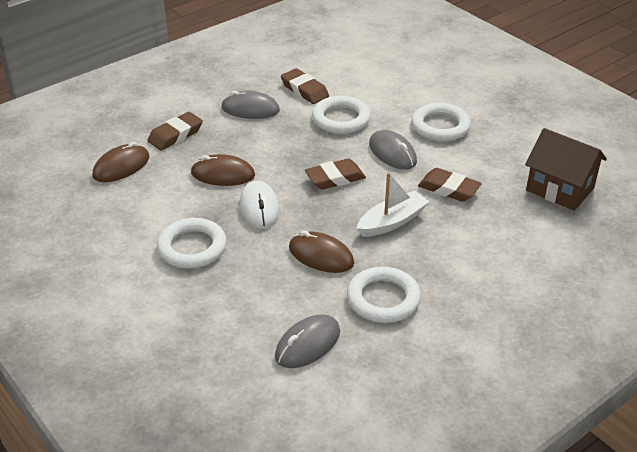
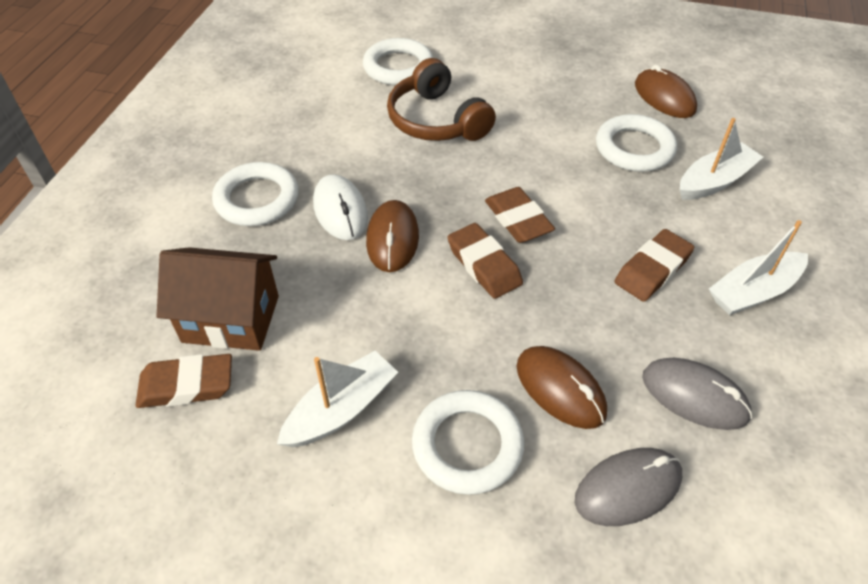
brown headphones: 0 -> 1
grey mouse: 3 -> 2
white boat: 1 -> 3

